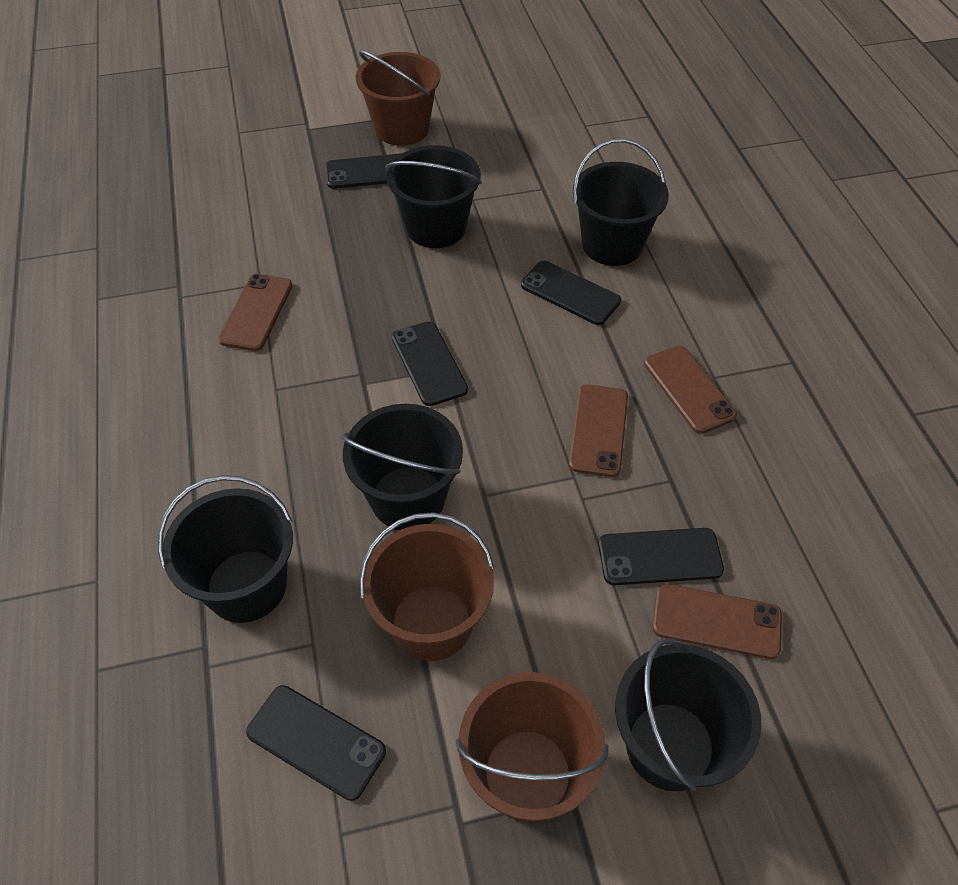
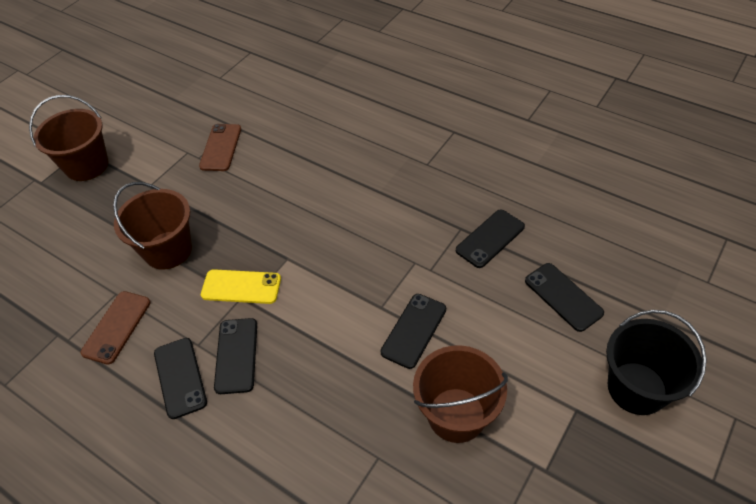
black bucket: 5 -> 1
brown phone: 4 -> 2
yellow phone: 0 -> 1

